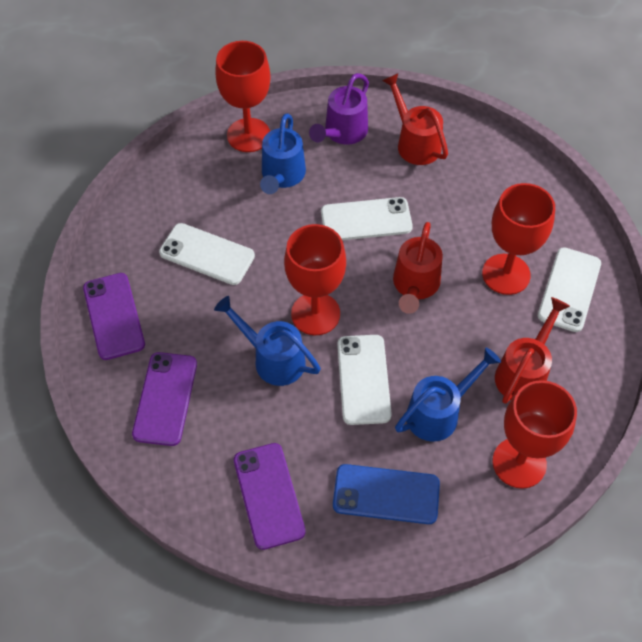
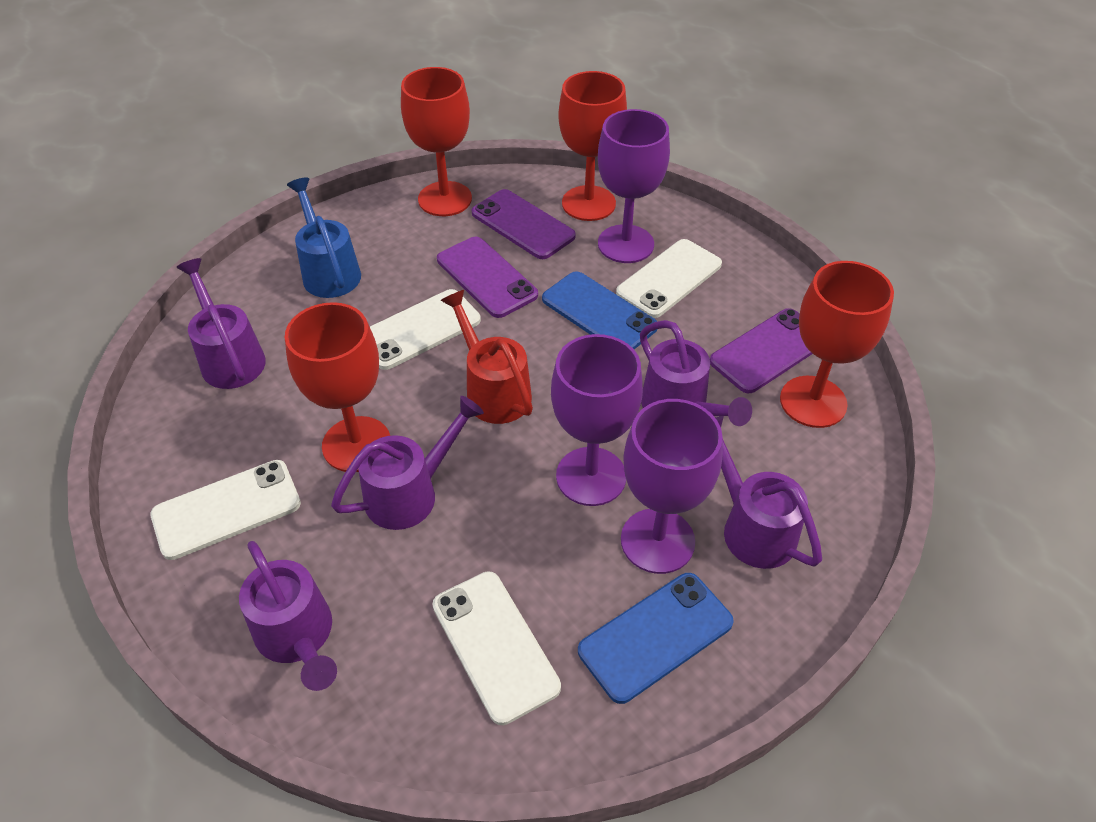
blue phone: 1 -> 2
blue watering can: 3 -> 1
purple goblet: 0 -> 3
purple watering can: 1 -> 5
red watering can: 3 -> 1

